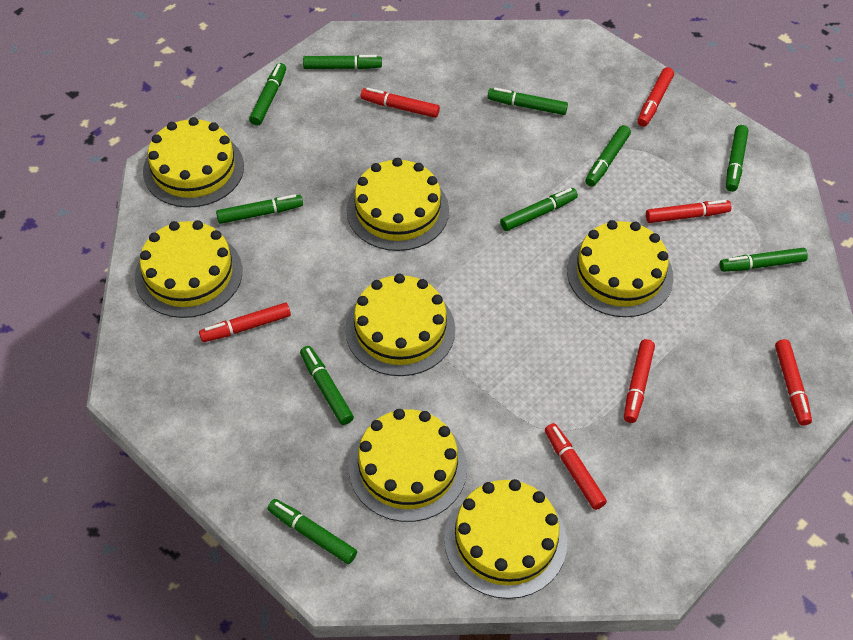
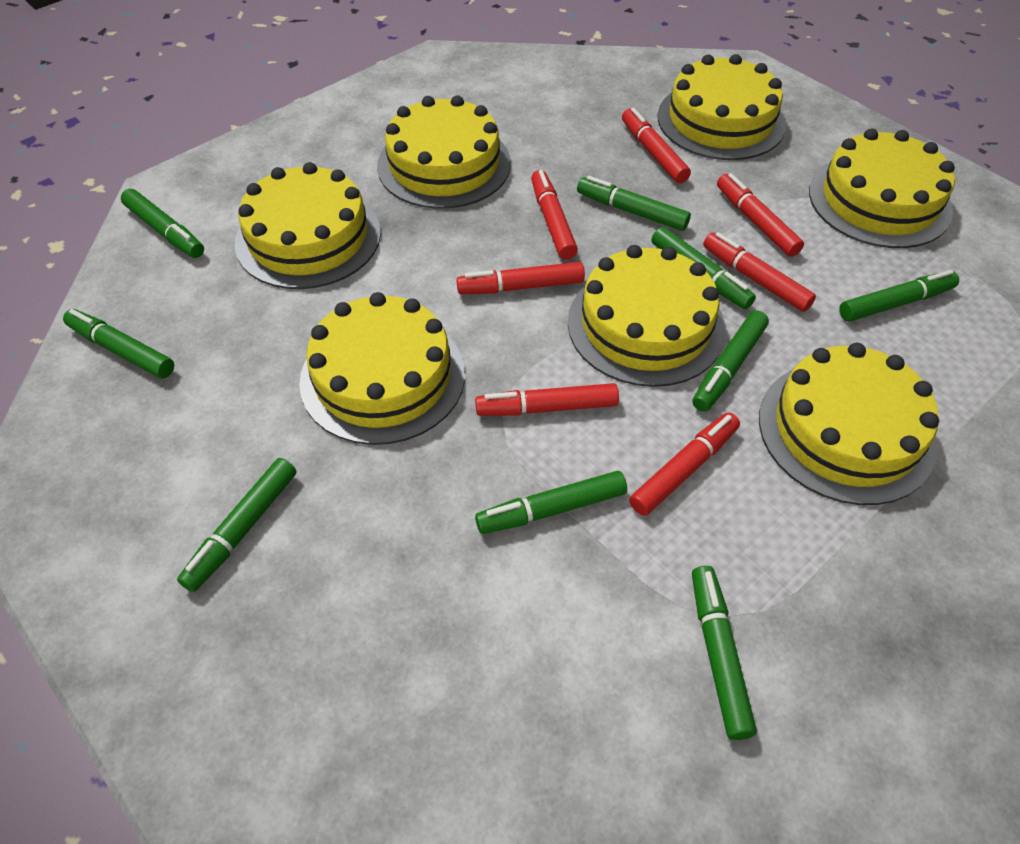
green marker: 10 -> 9

